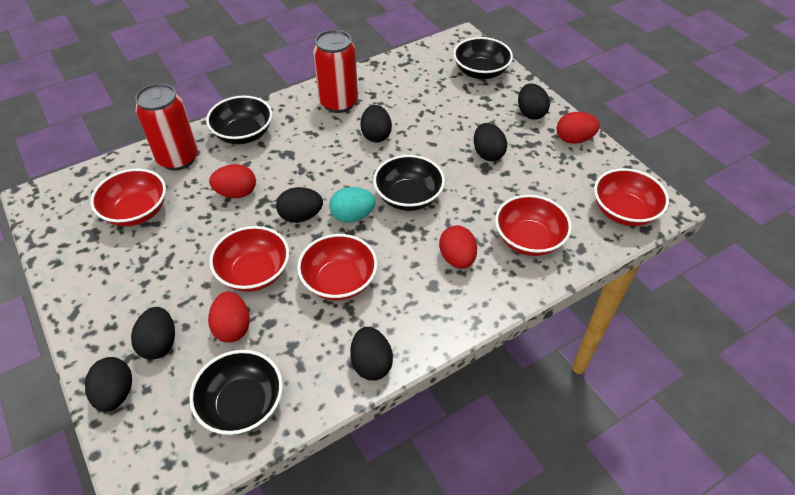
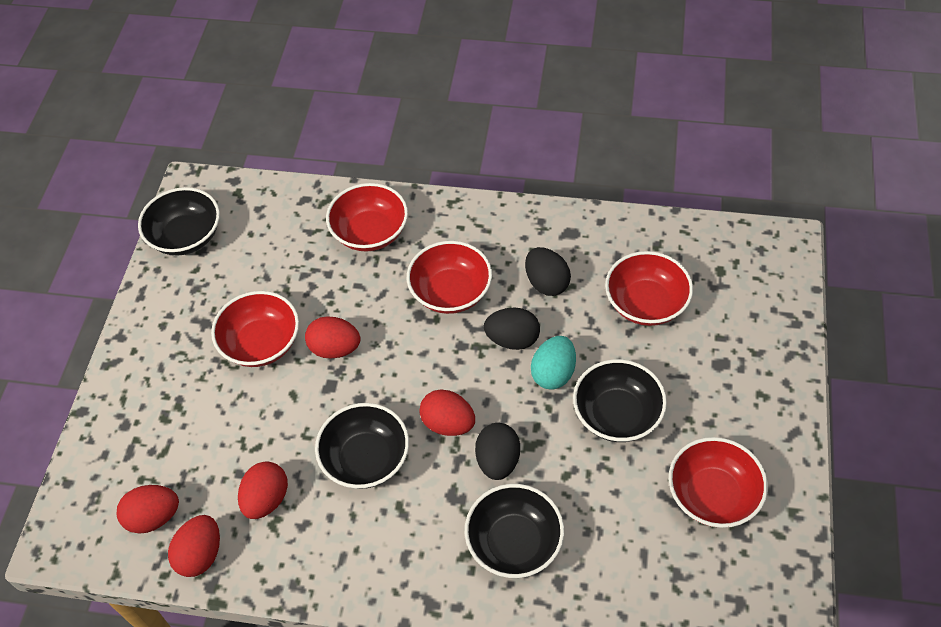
black egg: 7 -> 3
red can: 2 -> 0
red egg: 4 -> 5

